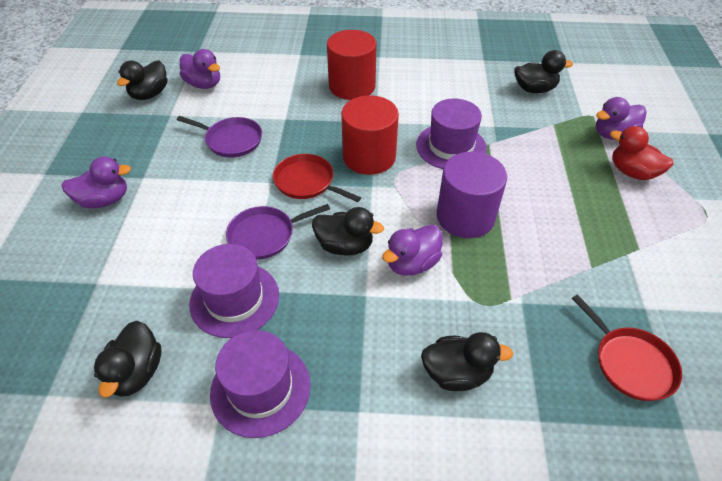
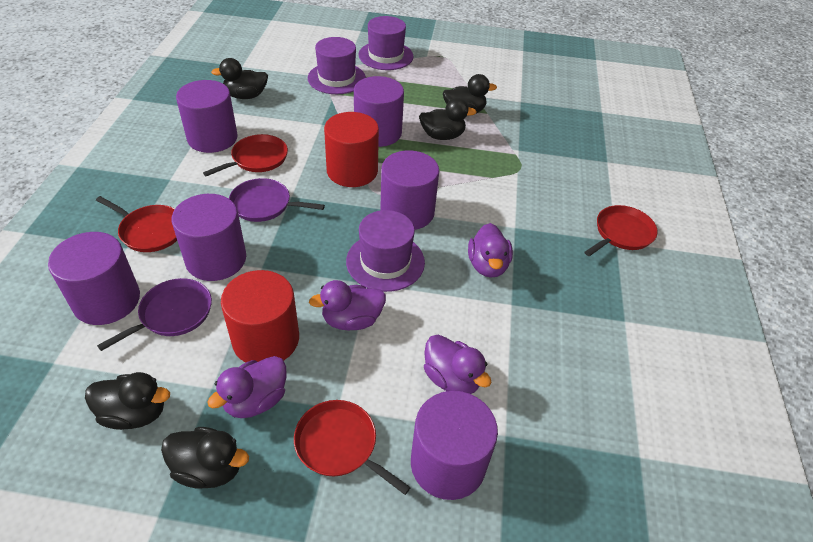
purple cylinder: 1 -> 6
red duck: 1 -> 0
red pan: 2 -> 4

